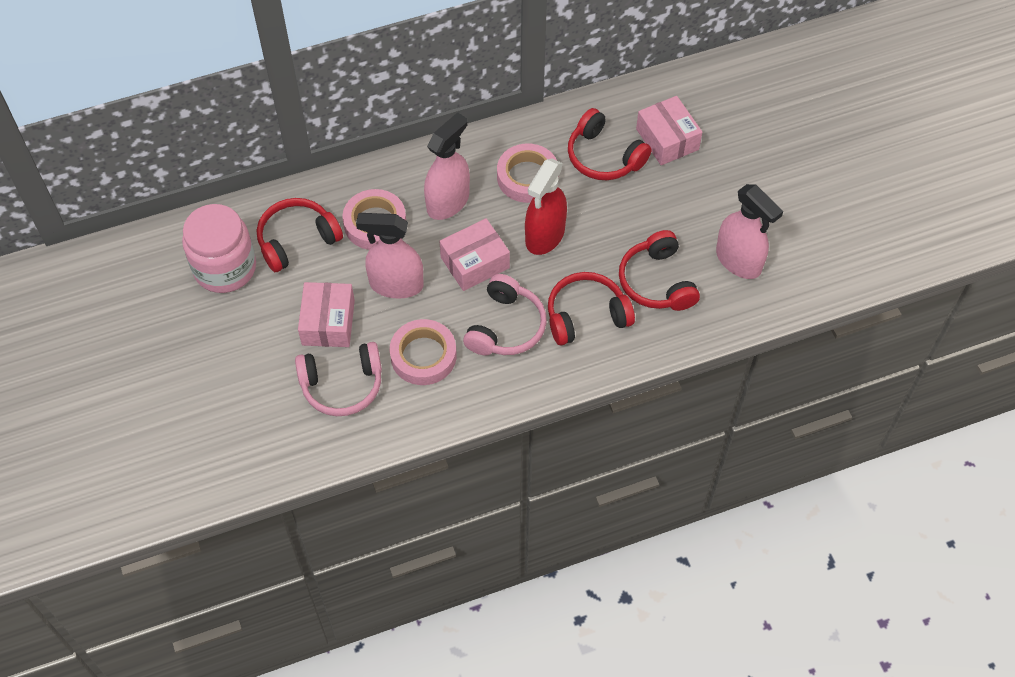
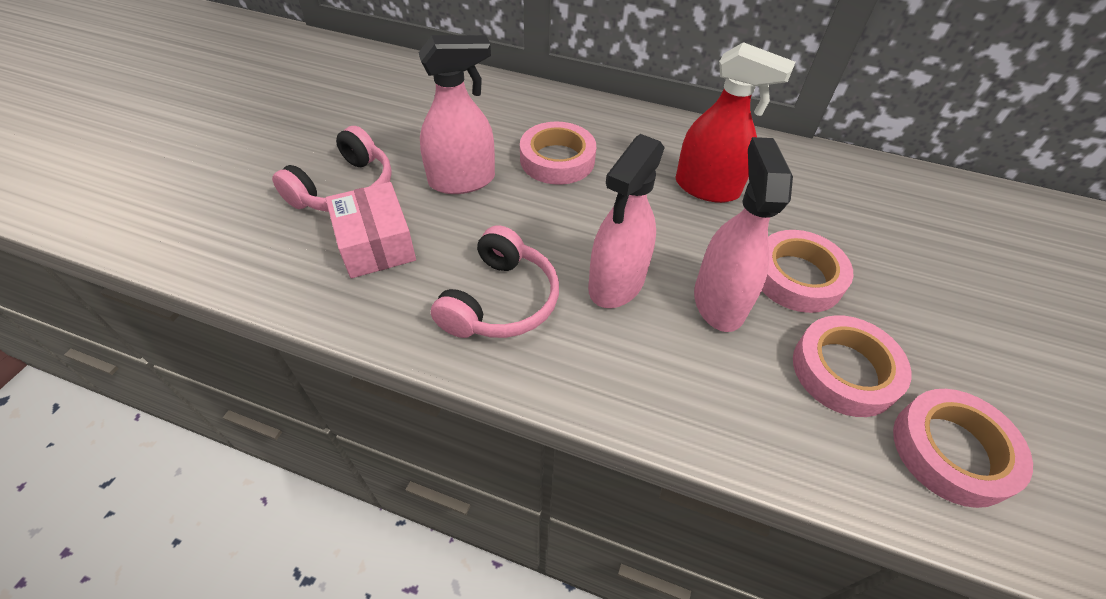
pink box: 3 -> 1
pink jar: 1 -> 0
pink tape: 3 -> 4
red headphones: 4 -> 0

